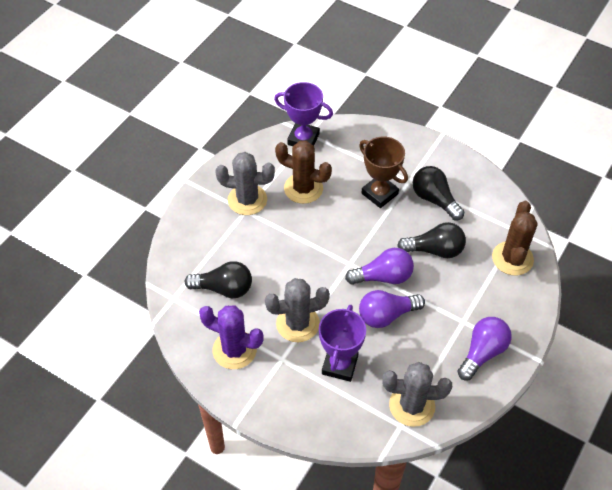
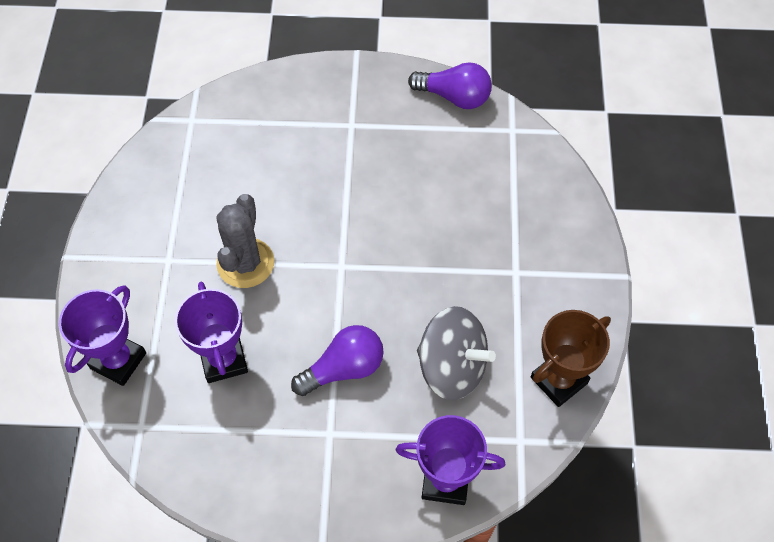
black light bulb: 3 -> 0
brown cactus: 2 -> 0
grey cactus: 3 -> 1
grey spinning top: 0 -> 1
purple cactus: 1 -> 0
purple light bulb: 3 -> 2
purple trophy: 2 -> 3

